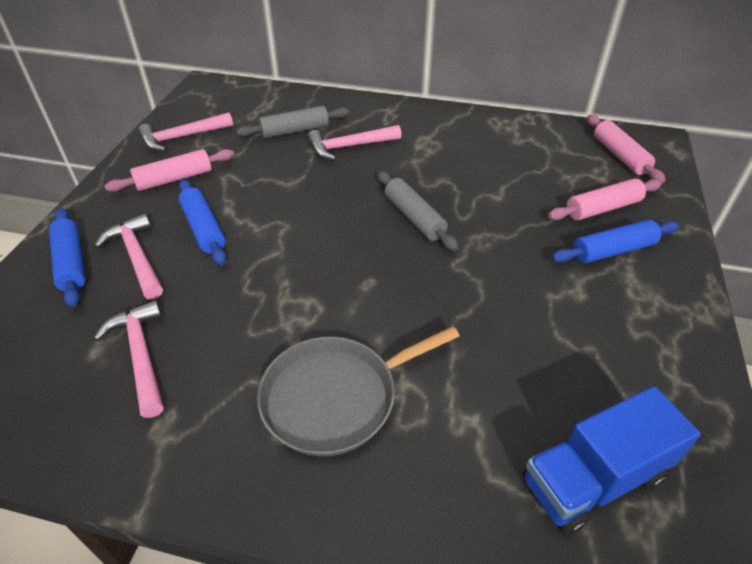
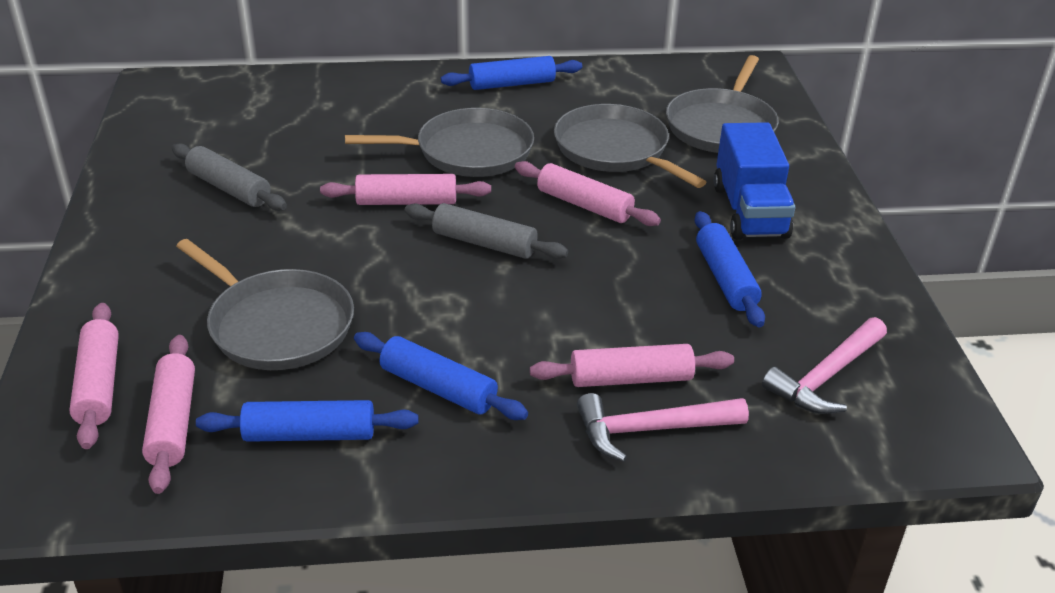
blue rolling pin: 3 -> 4
grey pan: 1 -> 4
pink hammer: 4 -> 2
pink rolling pin: 3 -> 5

